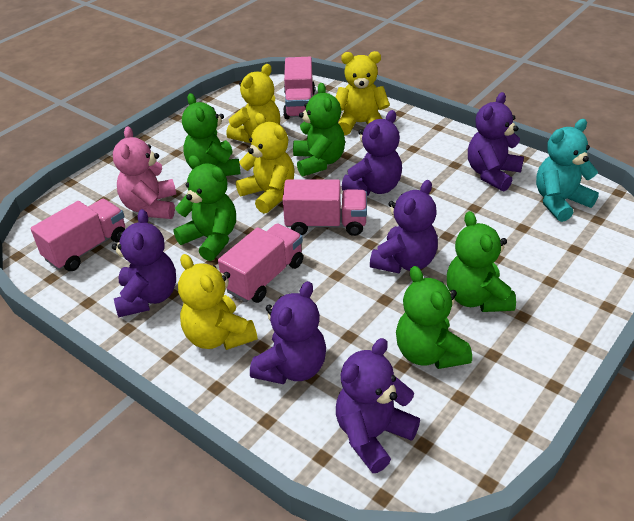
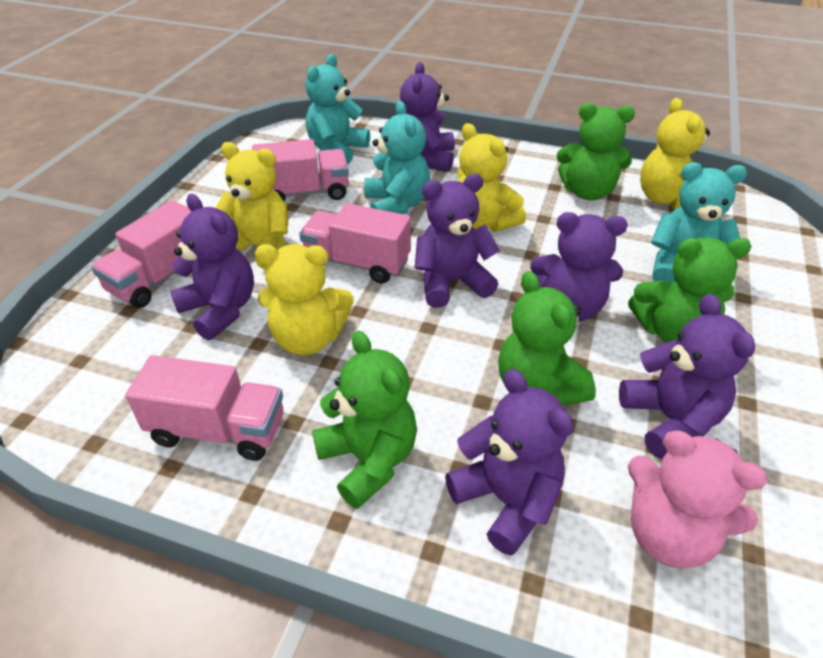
green teddy bear: 5 -> 4
turquoise teddy bear: 1 -> 3

